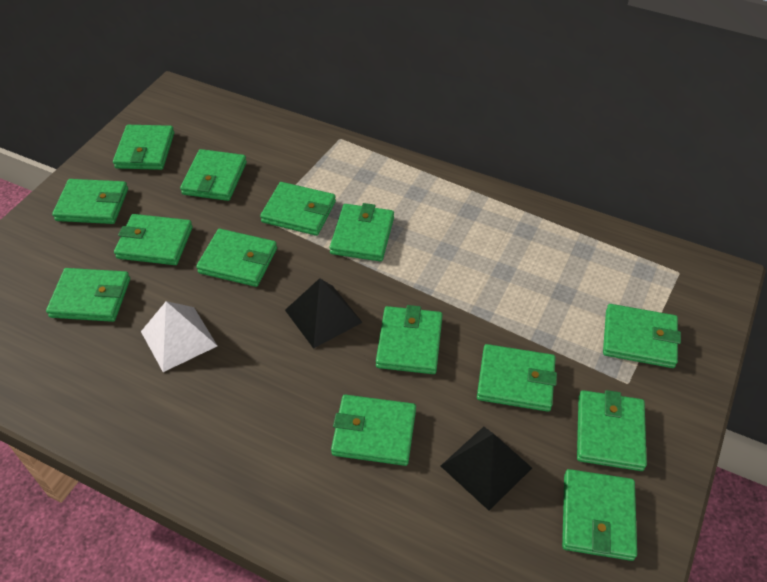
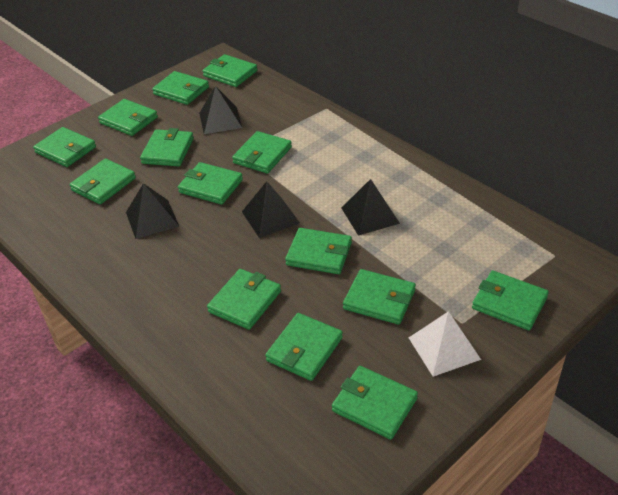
black pyramid: 2 -> 4

